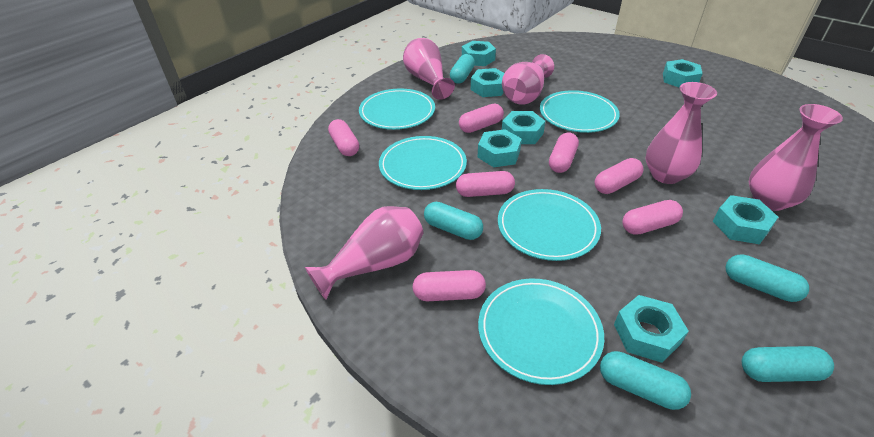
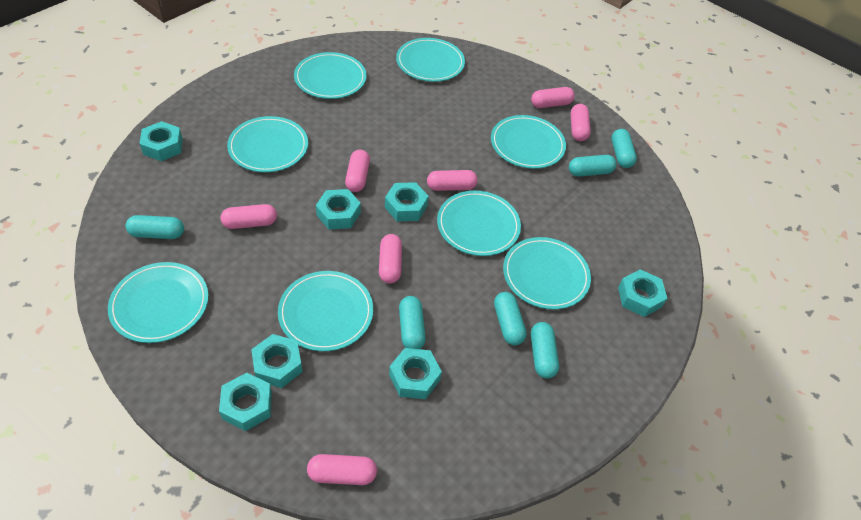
pink vase: 5 -> 0
turquoise capsule: 5 -> 6
turquoise plate: 5 -> 8

